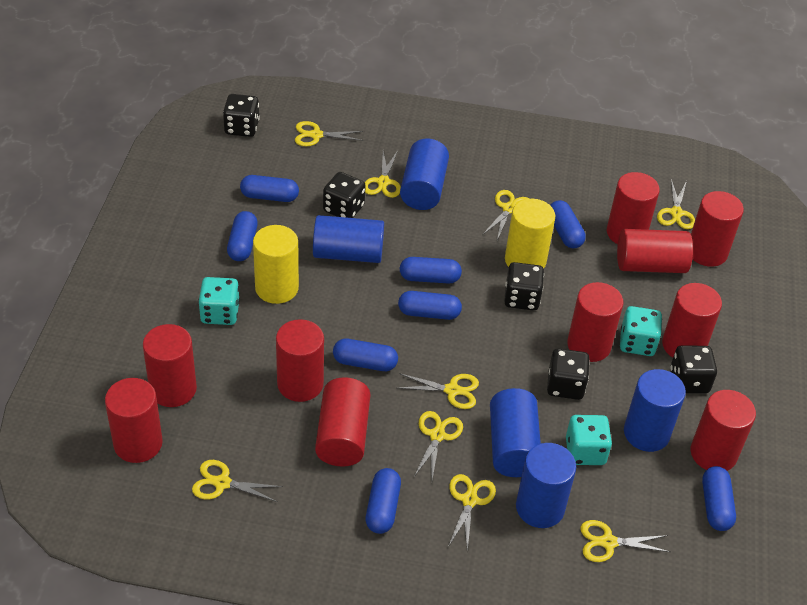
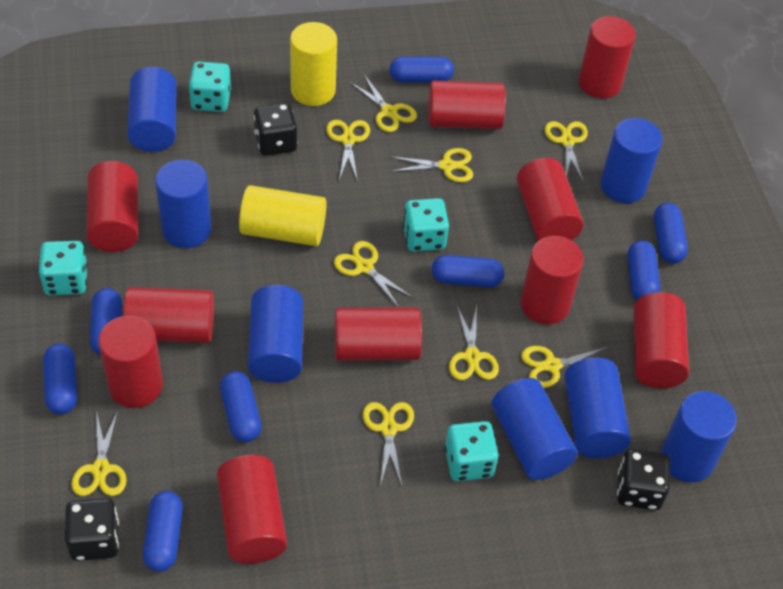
black dice: 5 -> 3
blue cylinder: 5 -> 7
turquoise dice: 3 -> 4

